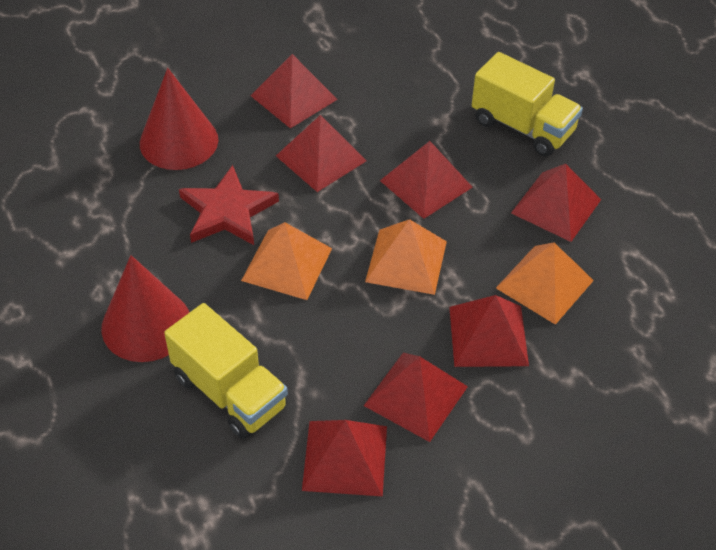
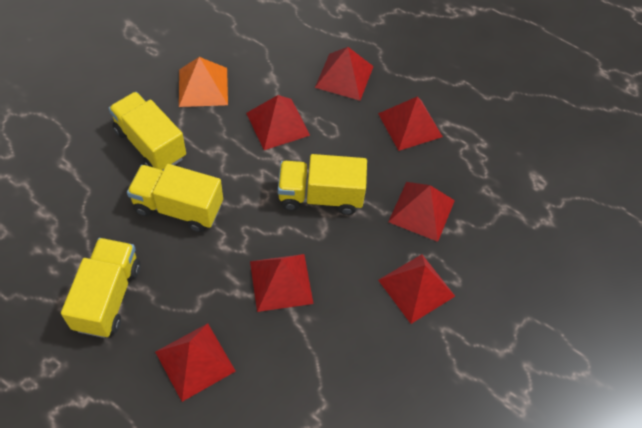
orange pyramid: 3 -> 1
red cone: 2 -> 0
red star: 1 -> 0
yellow truck: 2 -> 4

